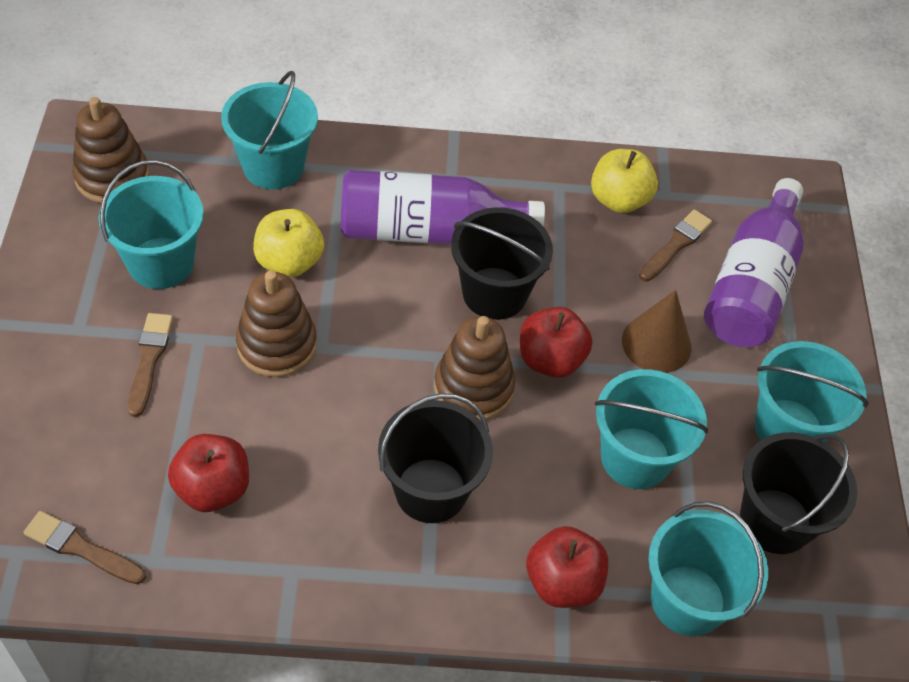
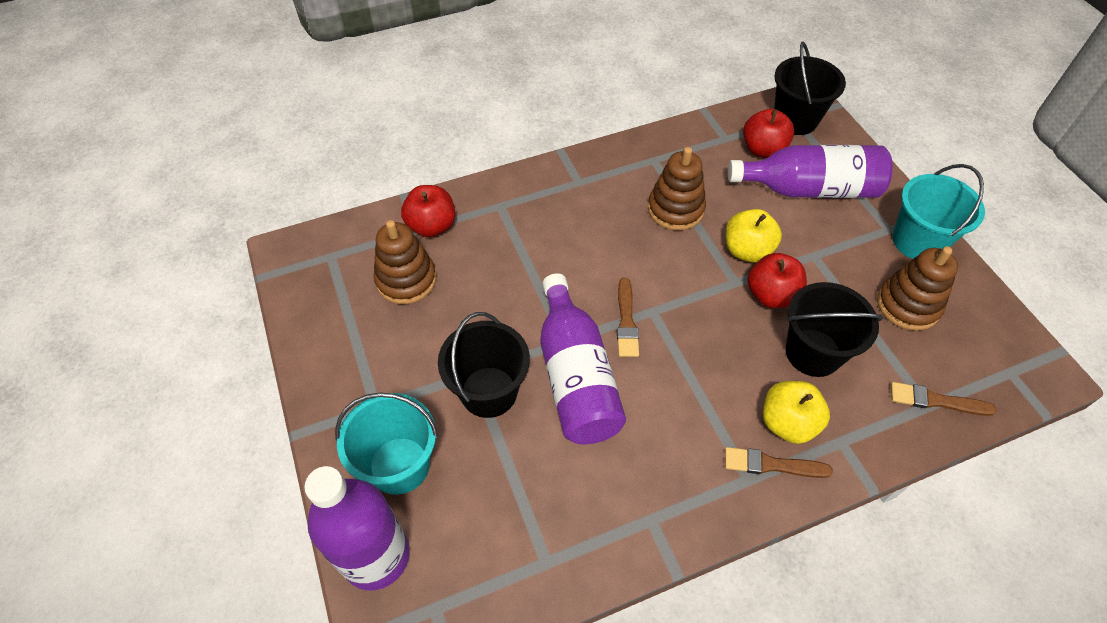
brown cone: 1 -> 0
purple bottle: 2 -> 3
turquoise bucket: 5 -> 2

